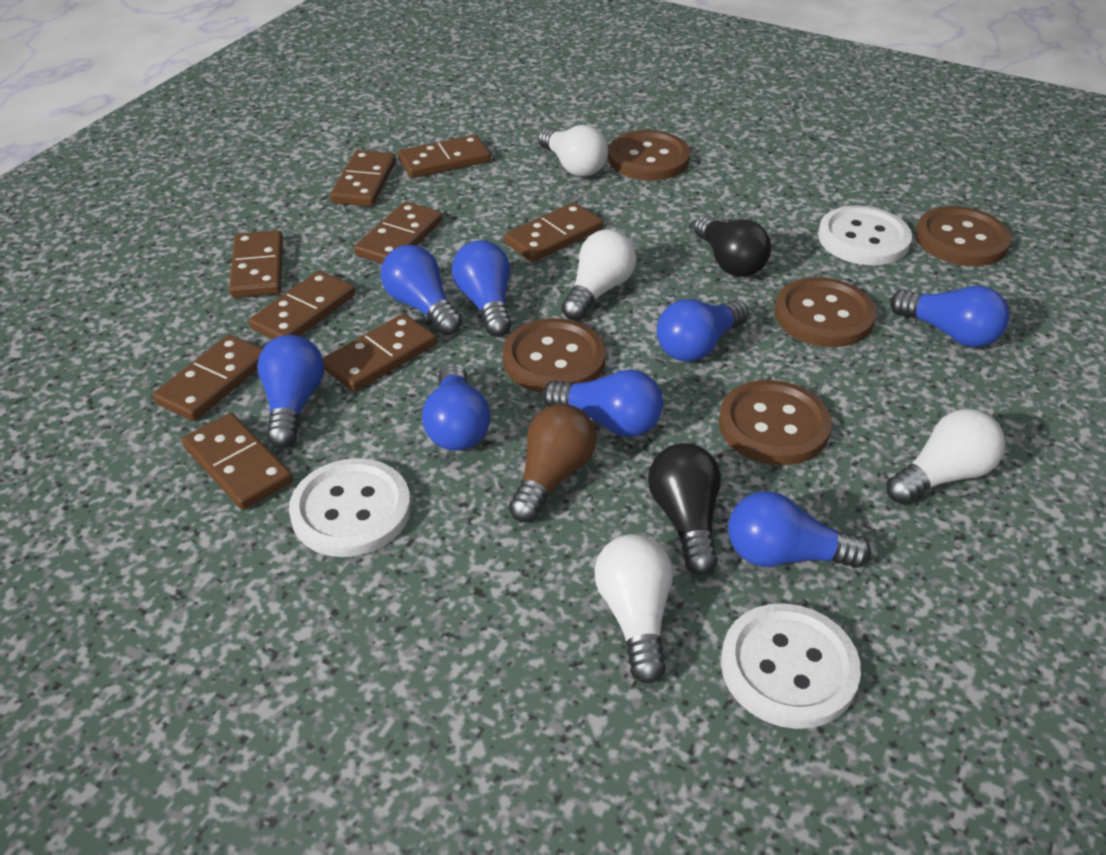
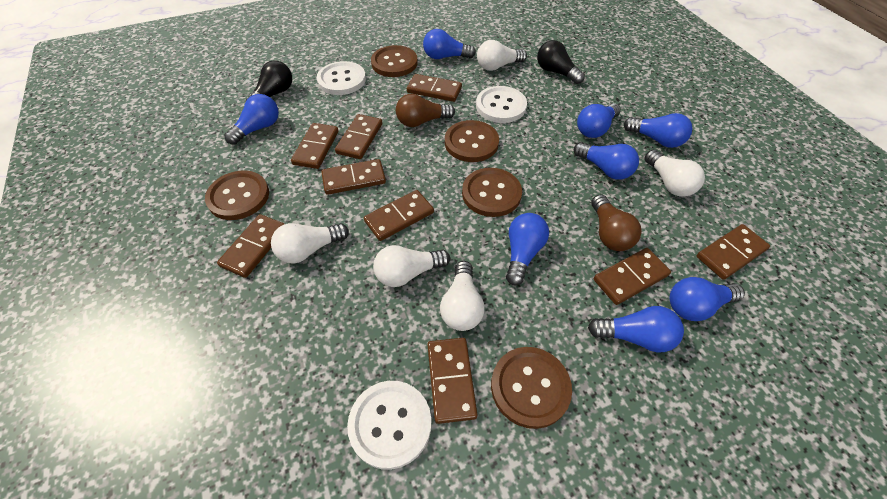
brown light bulb: 1 -> 2
white light bulb: 4 -> 5

